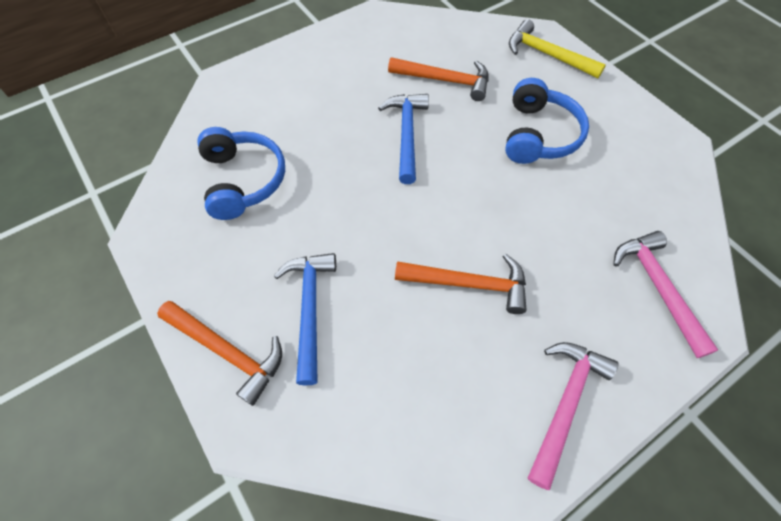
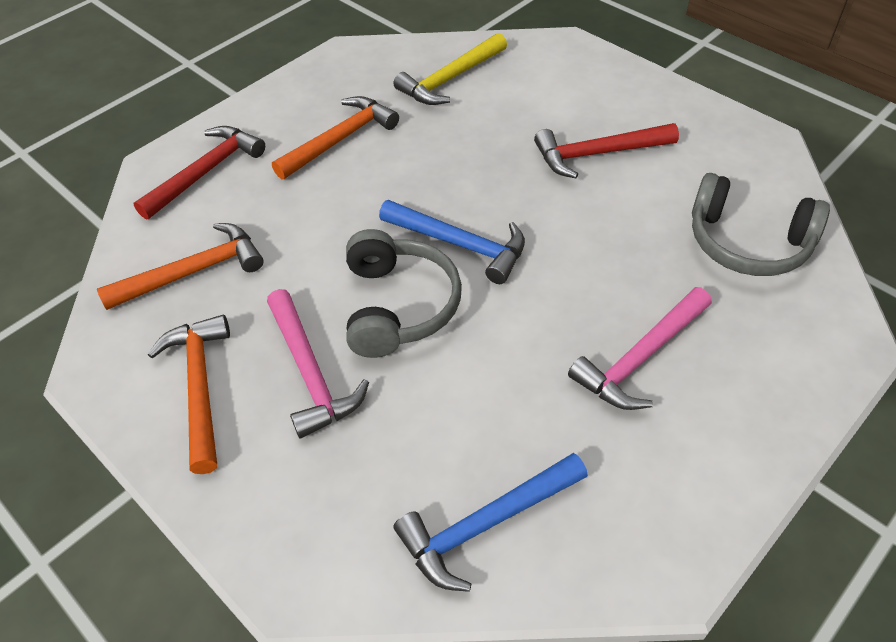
blue headphones: 2 -> 0
grey headphones: 0 -> 2
red hammer: 0 -> 2

